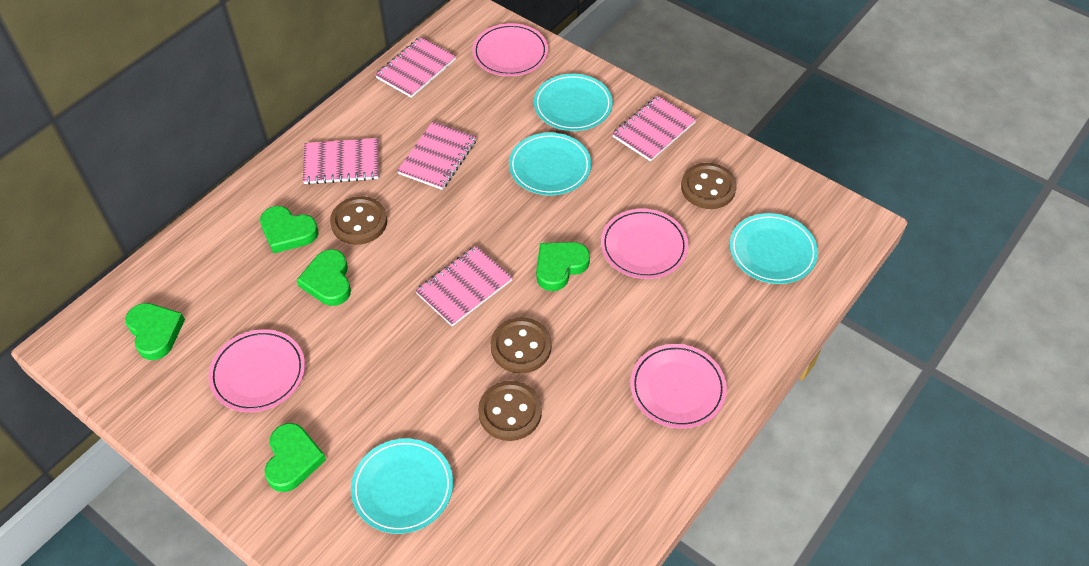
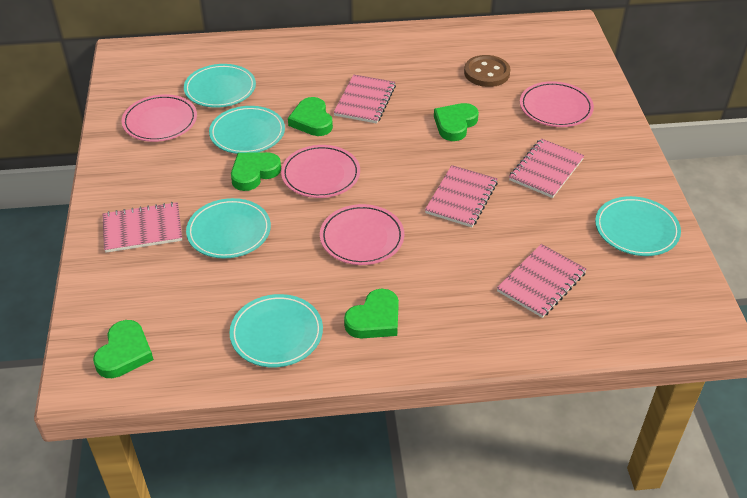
brown button: 4 -> 1
turquoise plate: 4 -> 5

